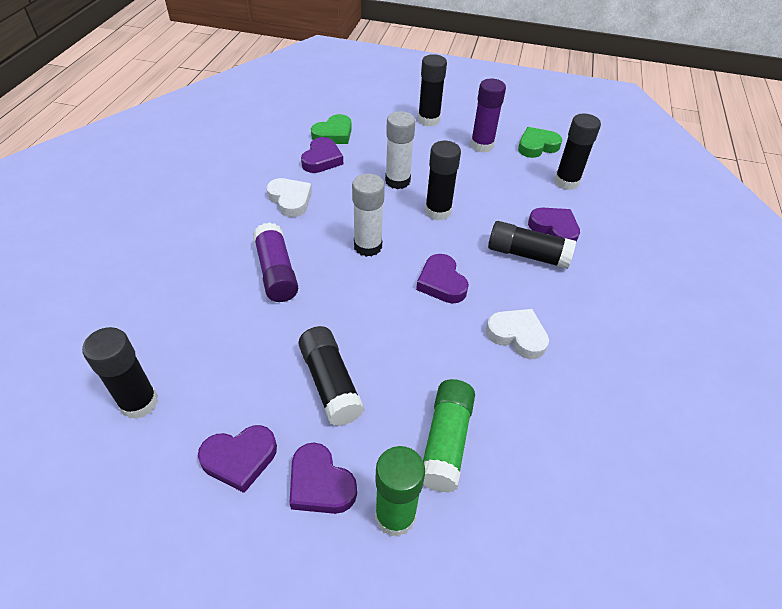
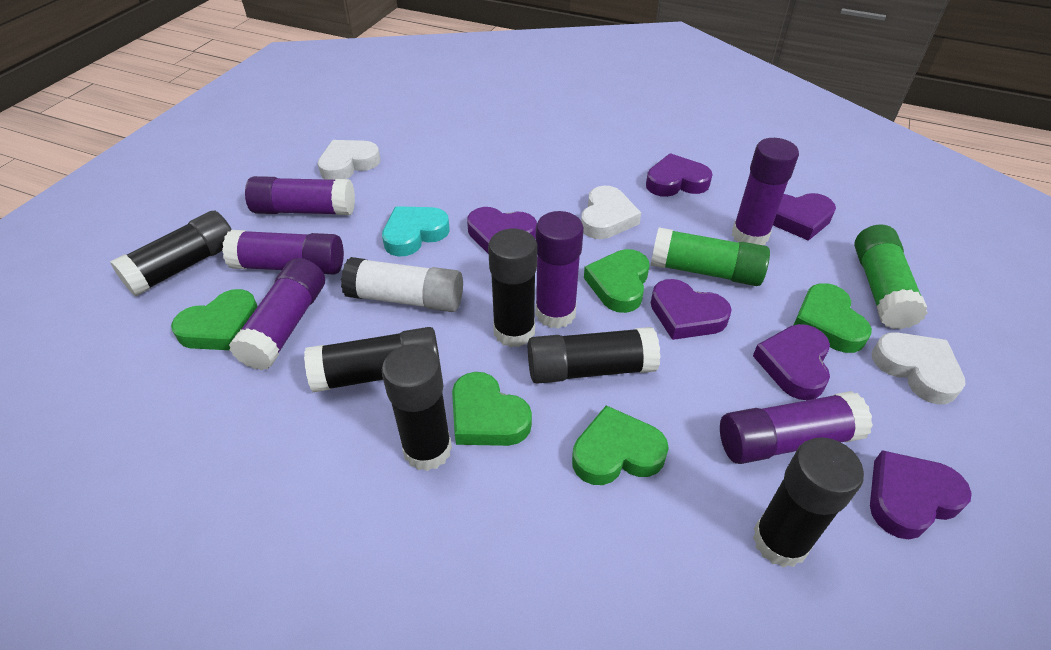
green heart: 2 -> 5
purple glue stick: 2 -> 6
purple heart: 5 -> 6
turquoise heart: 0 -> 1
white glue stick: 2 -> 1
white heart: 2 -> 3

